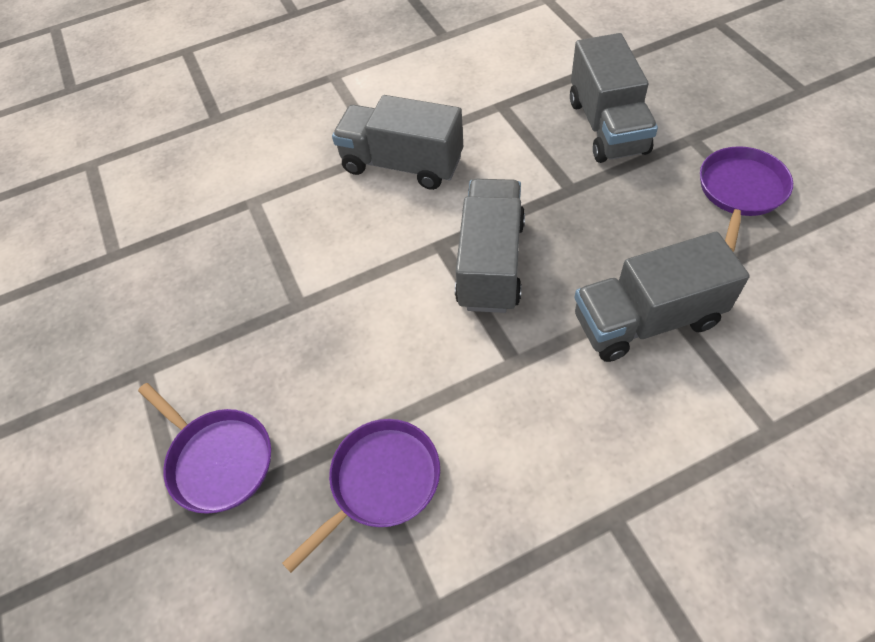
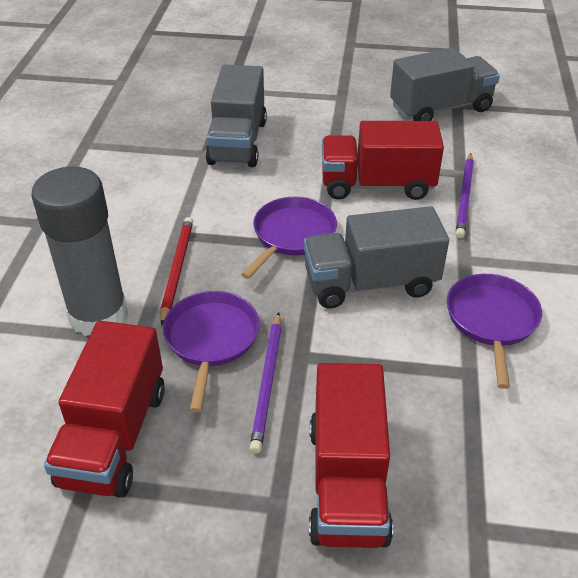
grey glue stick: 0 -> 1
grey truck: 4 -> 3
purple pencil: 0 -> 2
red pencil: 0 -> 1
red truck: 0 -> 3

